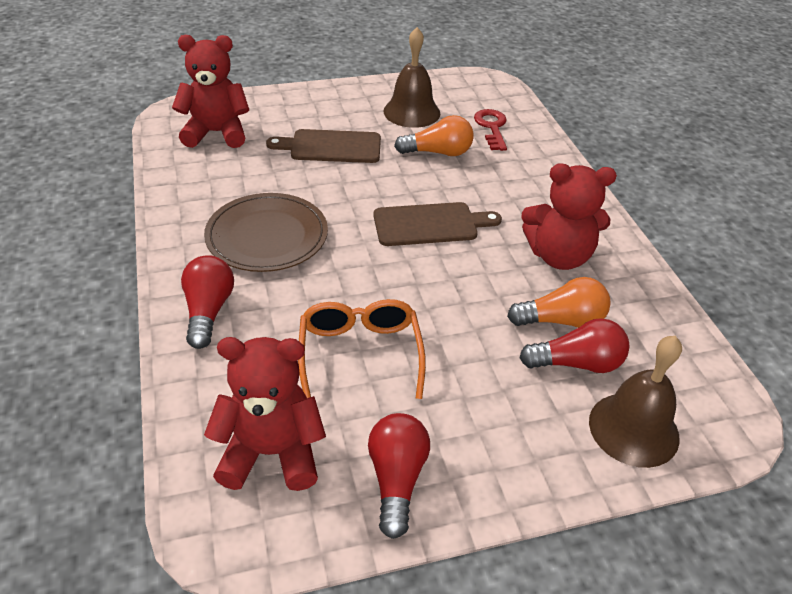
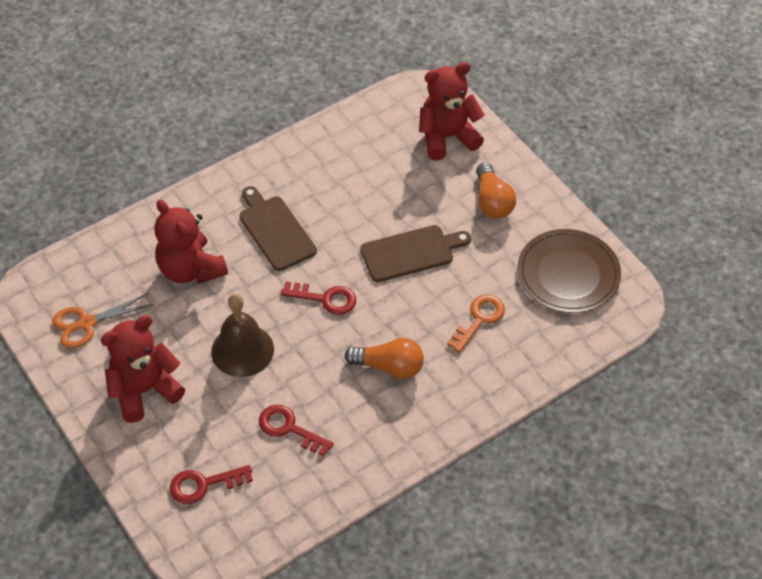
brown bell: 2 -> 1
orange glasses: 1 -> 0
orange key: 0 -> 1
orange scissors: 0 -> 1
red key: 1 -> 3
red light bulb: 3 -> 0

